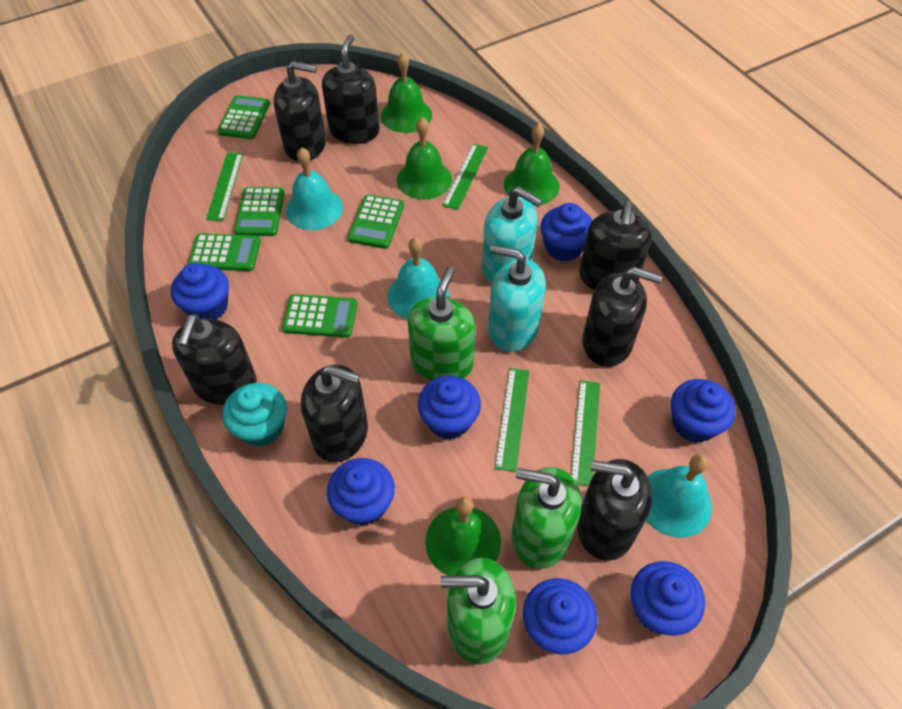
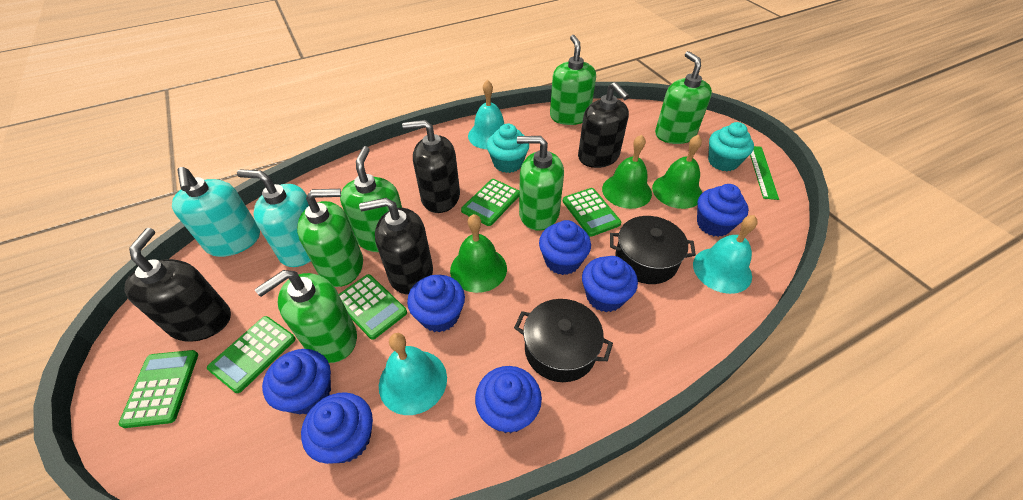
black pot: 0 -> 2
black soap dispenser: 7 -> 4
green bell: 4 -> 3
green ruler: 4 -> 1
green soap dispenser: 3 -> 6
turquoise cupcake: 1 -> 2

